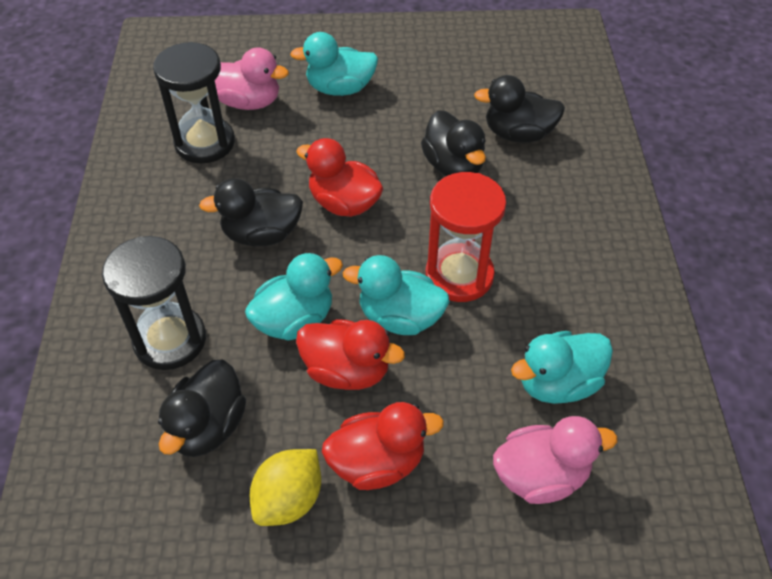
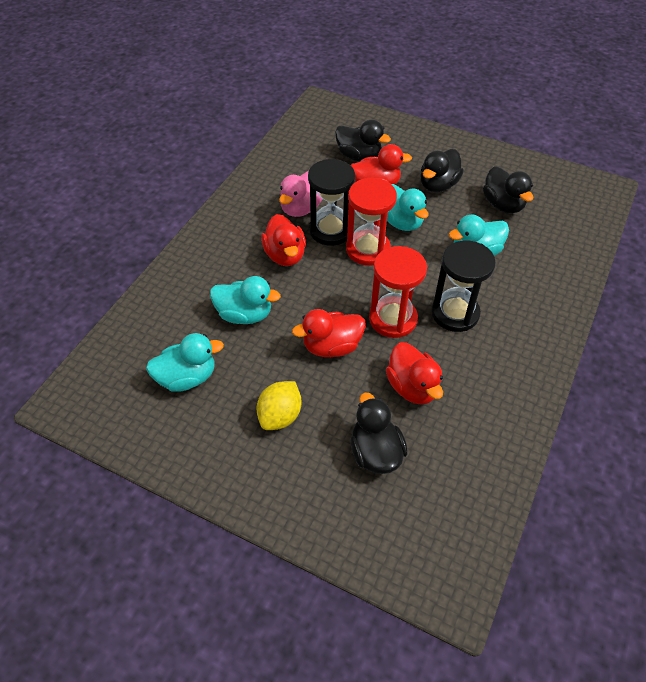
pink duck: 2 -> 1
red duck: 3 -> 4
red hourglass: 1 -> 2

